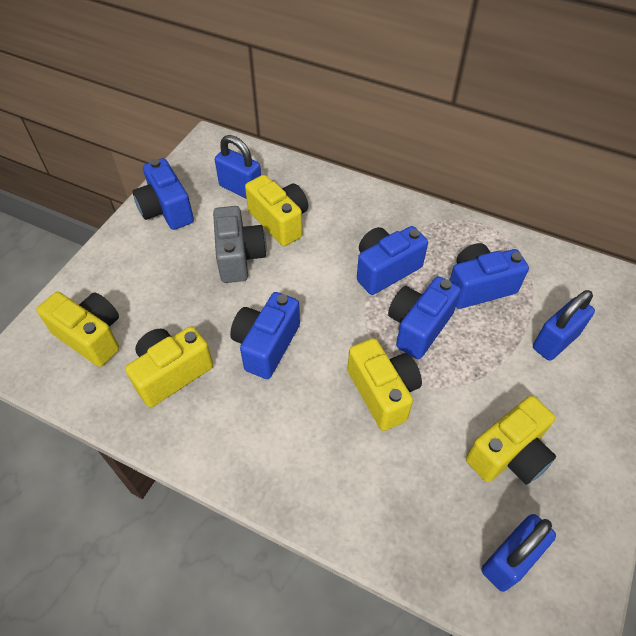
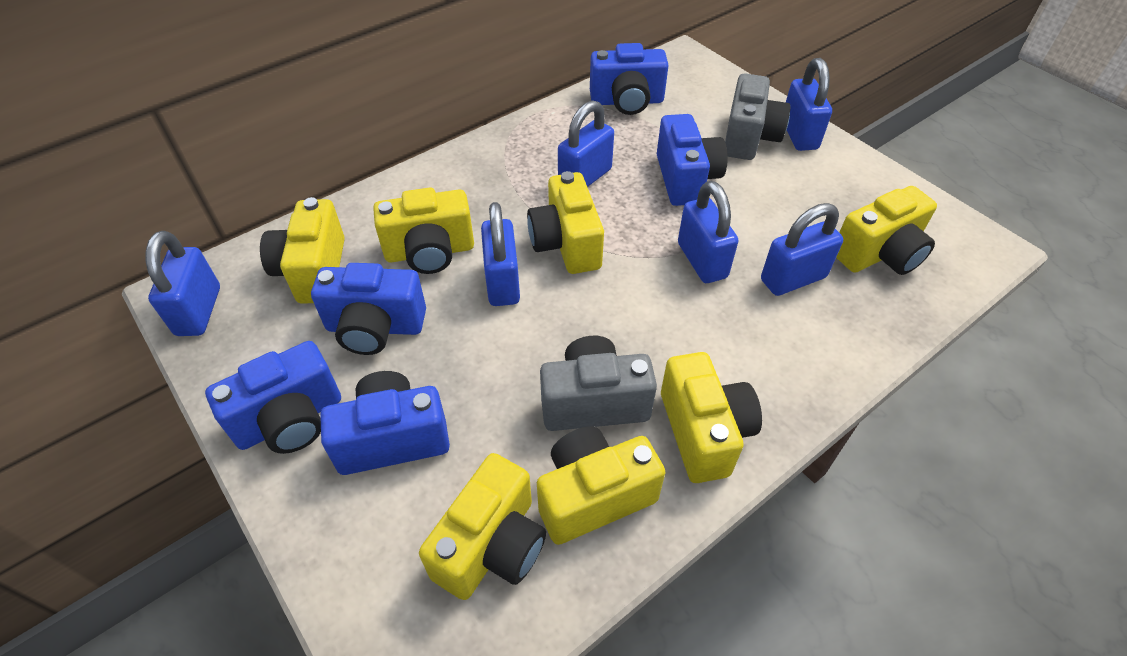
blue padlock: 3 -> 6
grey camera: 1 -> 2
yellow camera: 5 -> 7

